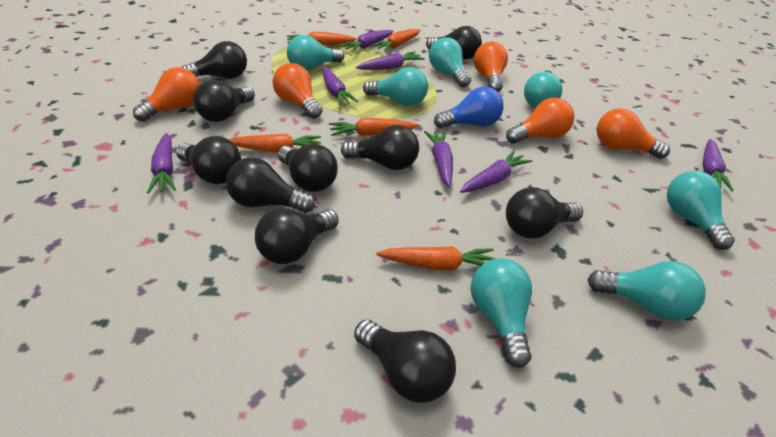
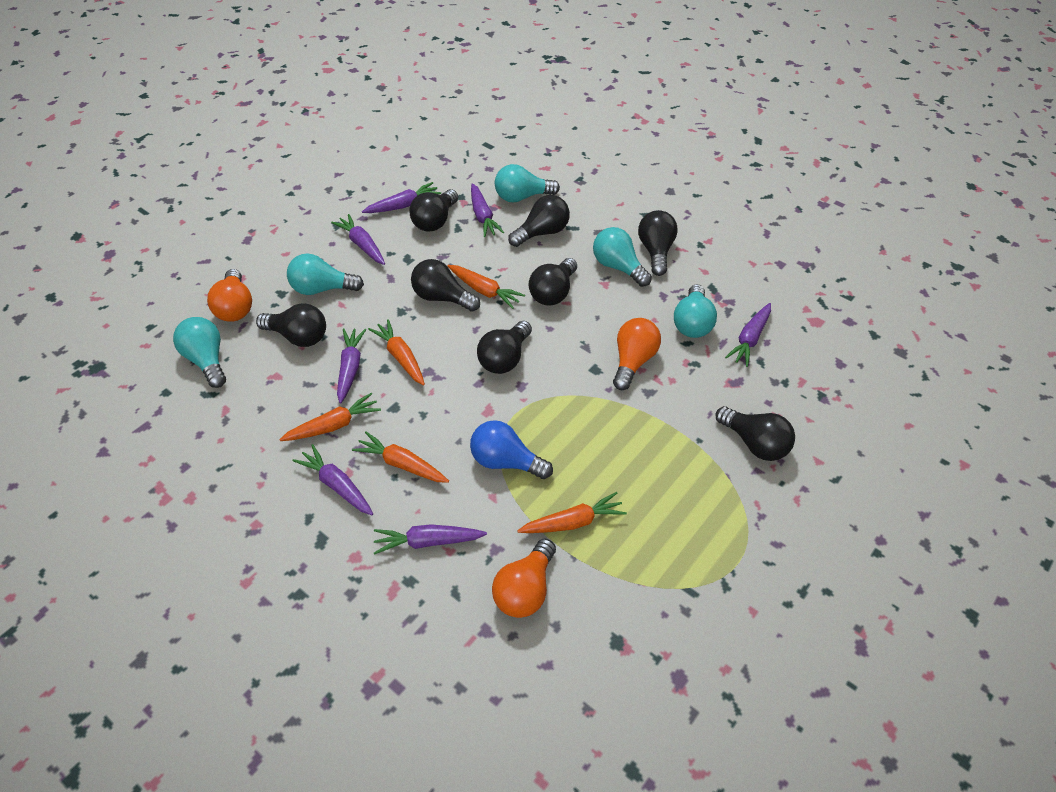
black light bulb: 10 -> 8
orange light bulb: 5 -> 3
turquoise light bulb: 7 -> 5

